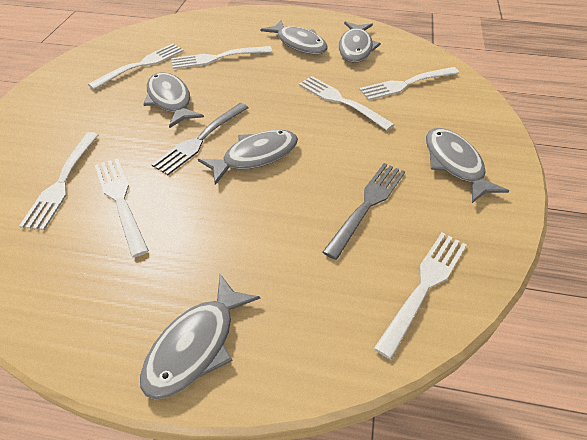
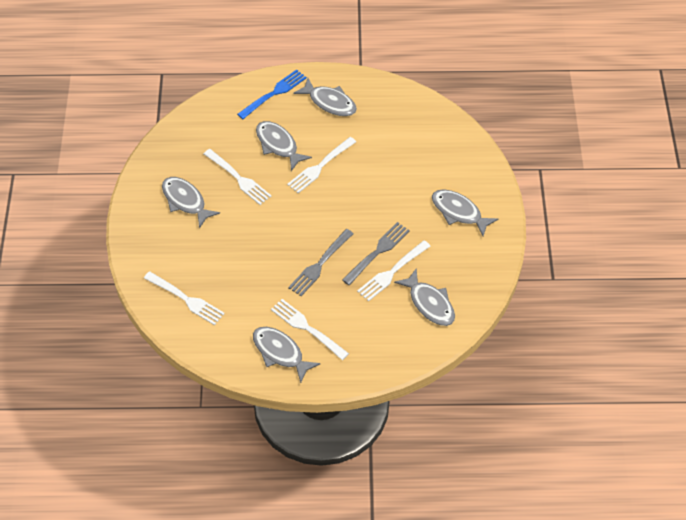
blue fork: 0 -> 1
white fork: 7 -> 5

